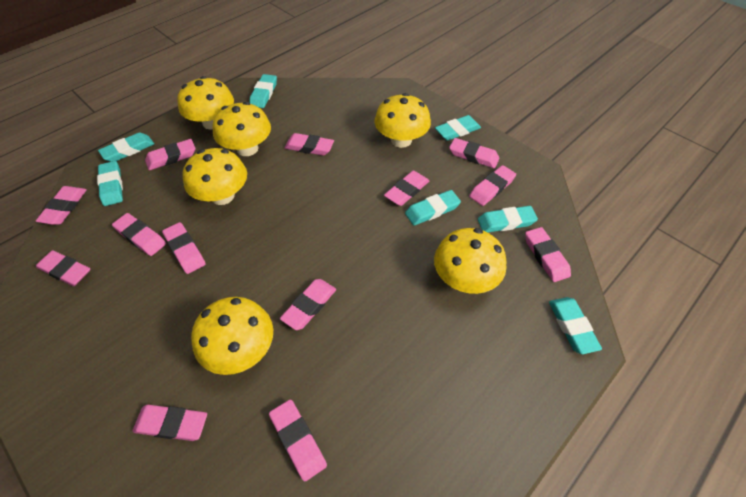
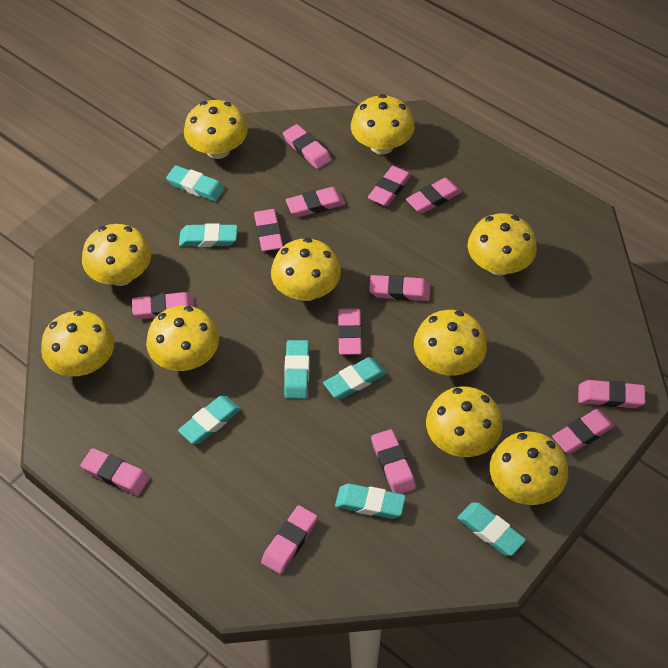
yellow mushroom: 6 -> 10

